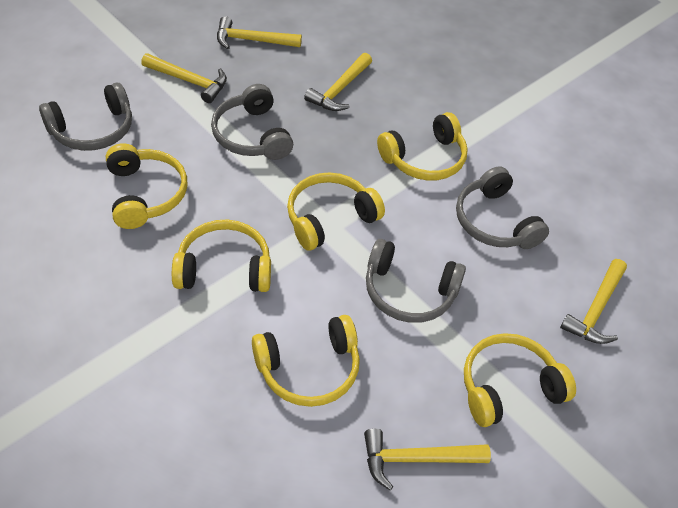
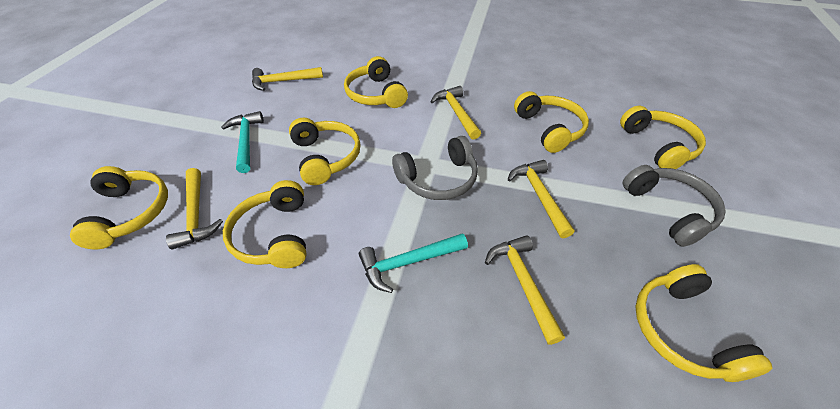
grey headphones: 4 -> 2
turquoise hammer: 0 -> 2
yellow headphones: 6 -> 7

